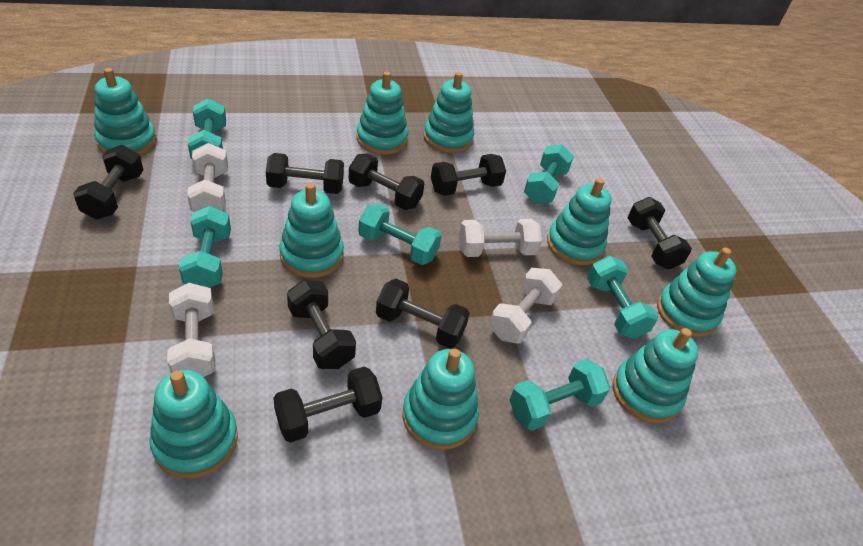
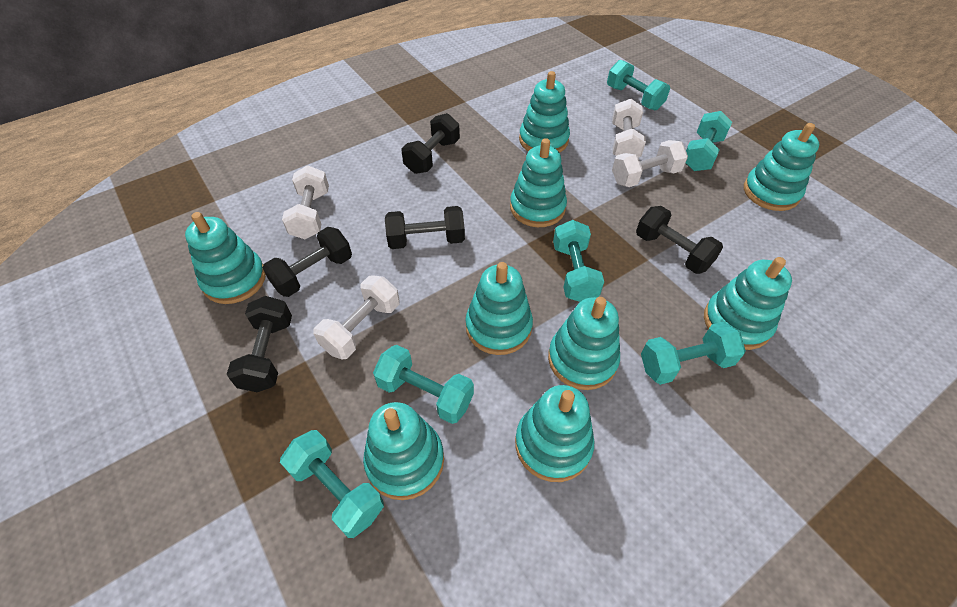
black dumbbell: 8 -> 5

